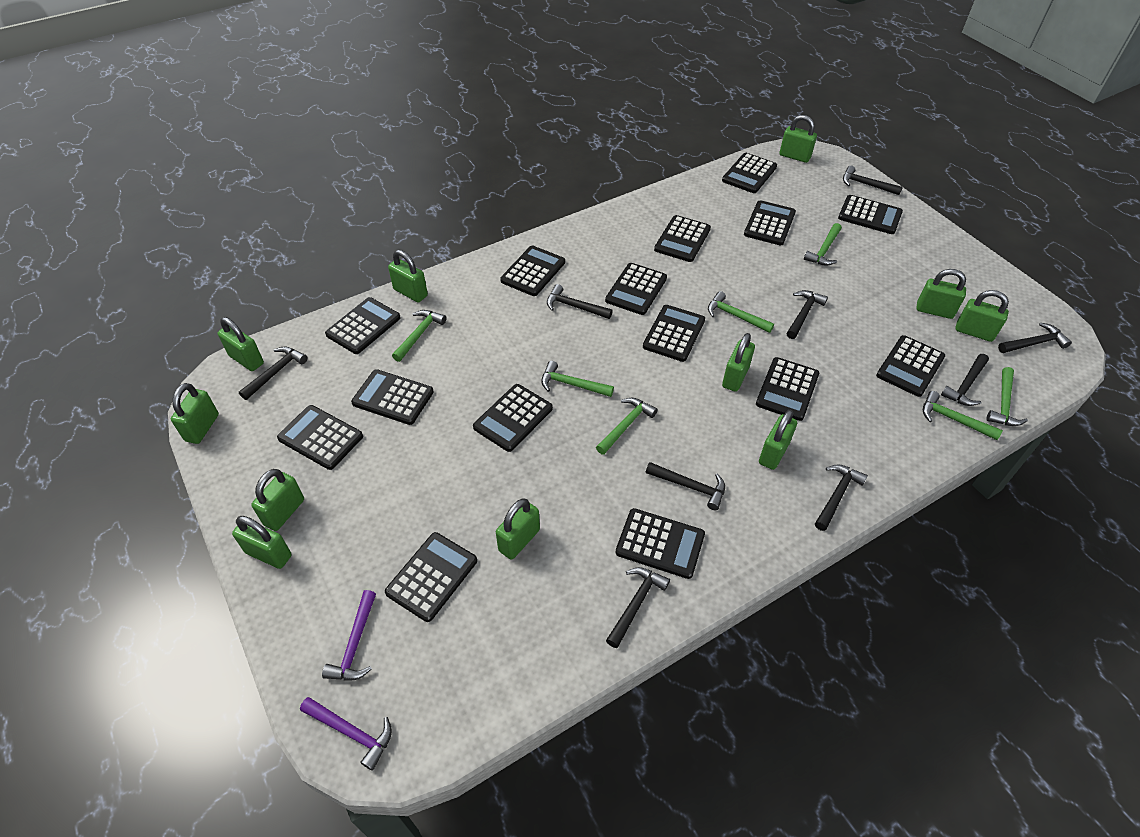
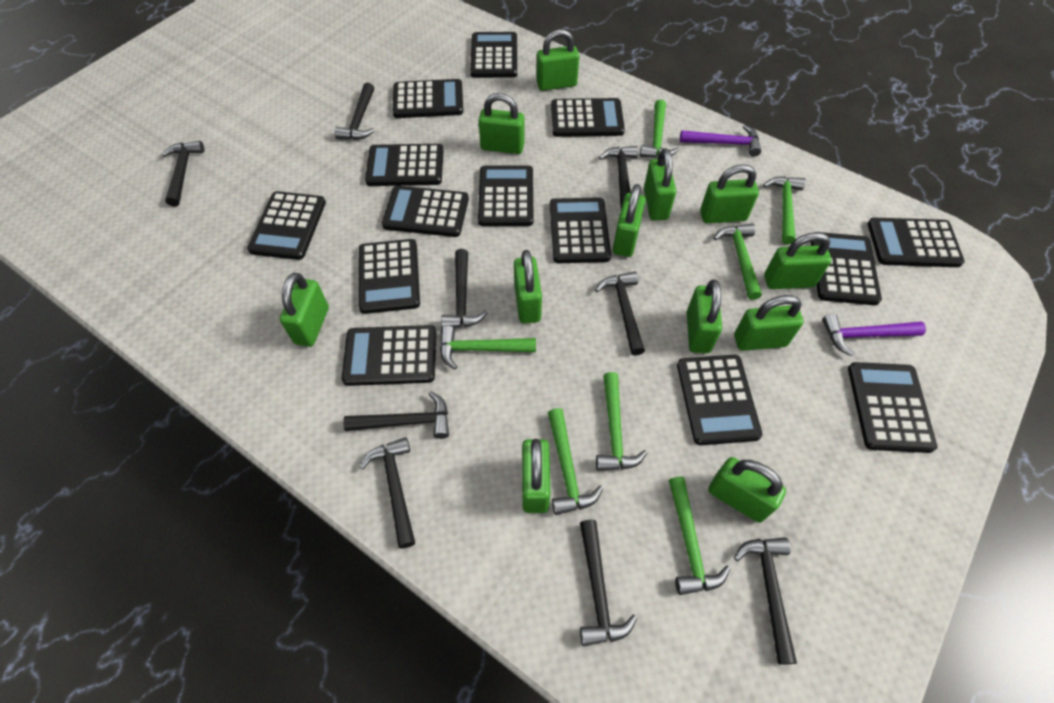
black calculator: 15 -> 14
green padlock: 11 -> 12

